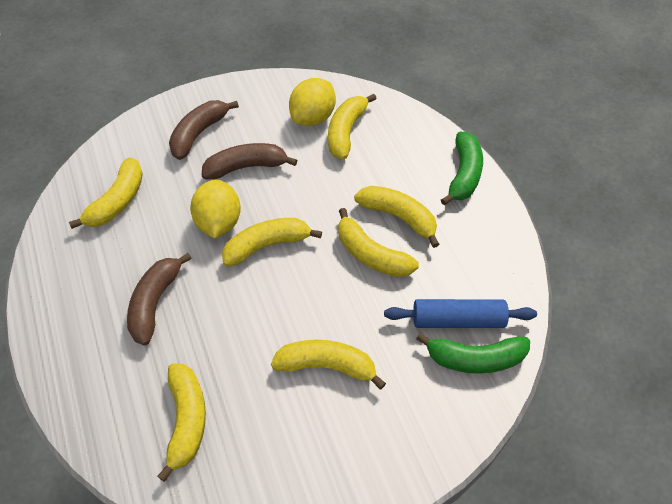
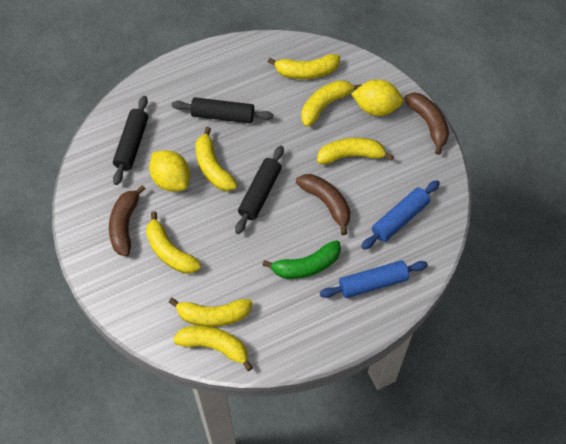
black rolling pin: 0 -> 3
blue rolling pin: 1 -> 2
green banana: 2 -> 1

